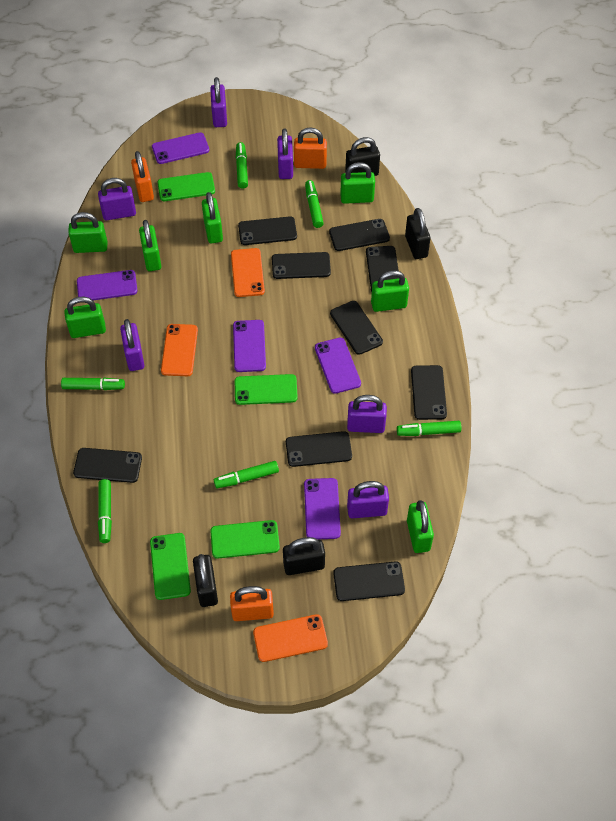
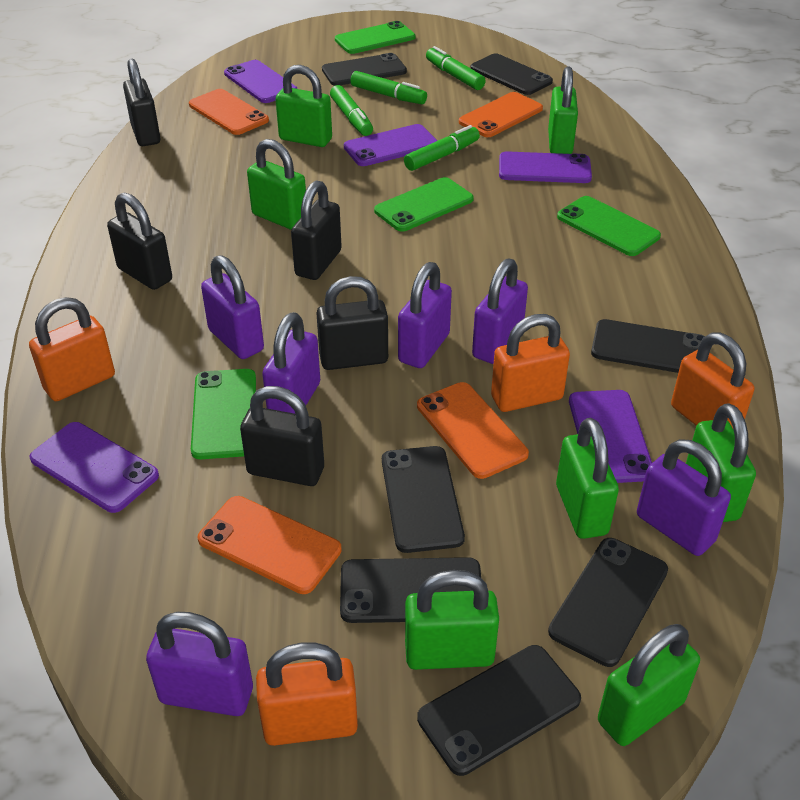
black padlock: 4 -> 5
black phone: 9 -> 7
green marker: 6 -> 4
orange padlock: 3 -> 4
orange phone: 3 -> 4

